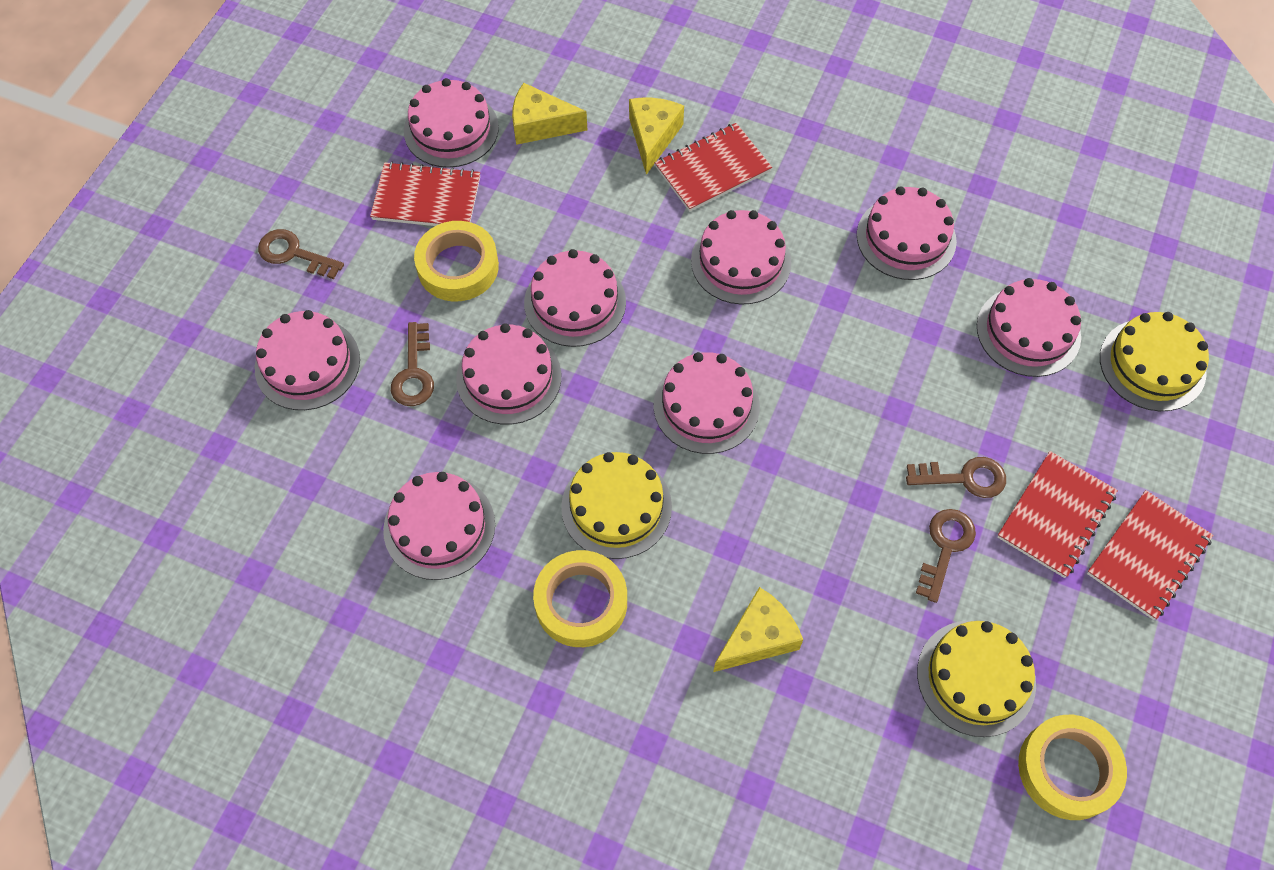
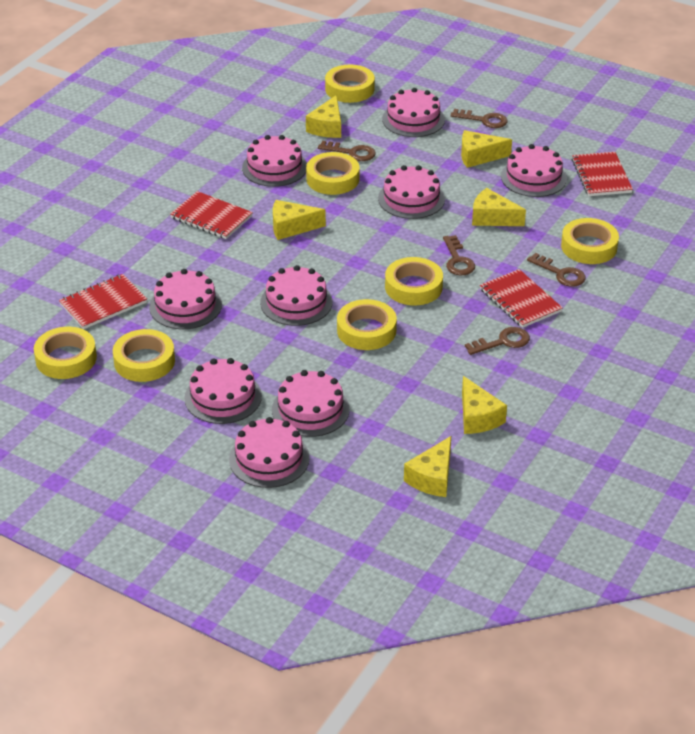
brown key: 4 -> 5
yellow cake: 3 -> 0
yellow cheese: 3 -> 6
yellow tape: 3 -> 7

